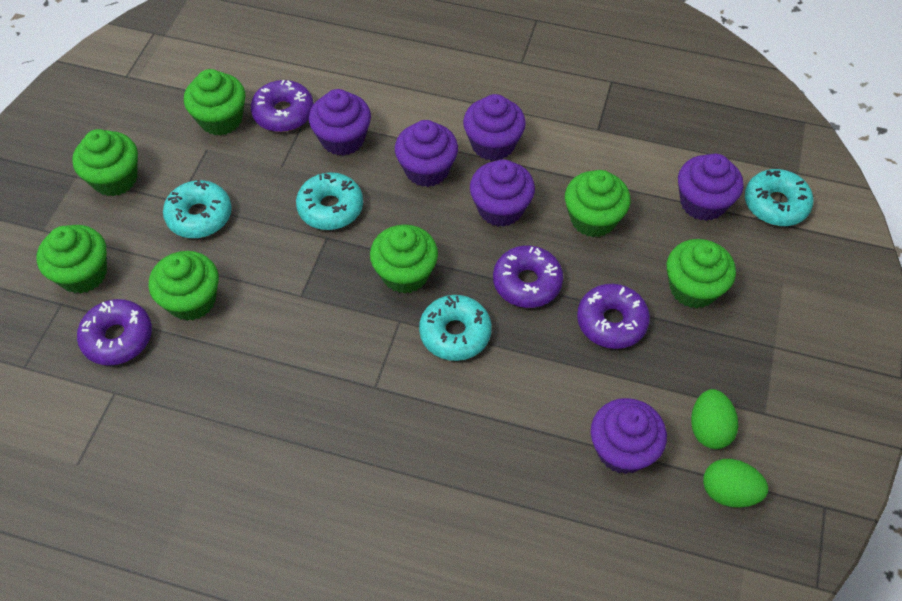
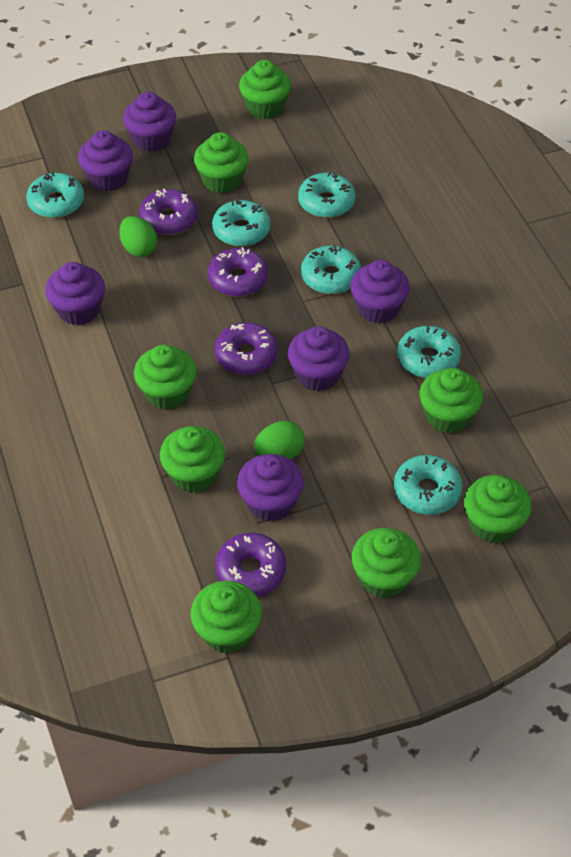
green cupcake: 7 -> 8
turquoise donut: 4 -> 6

